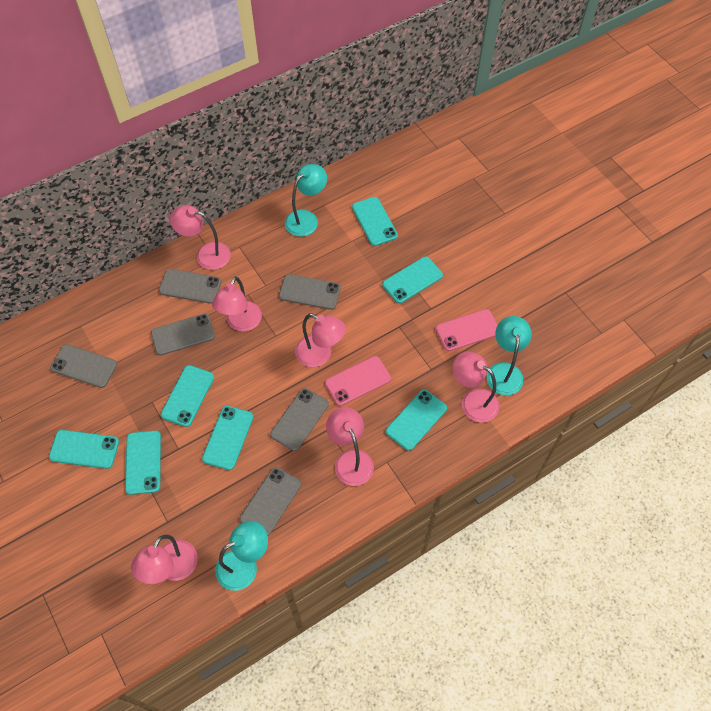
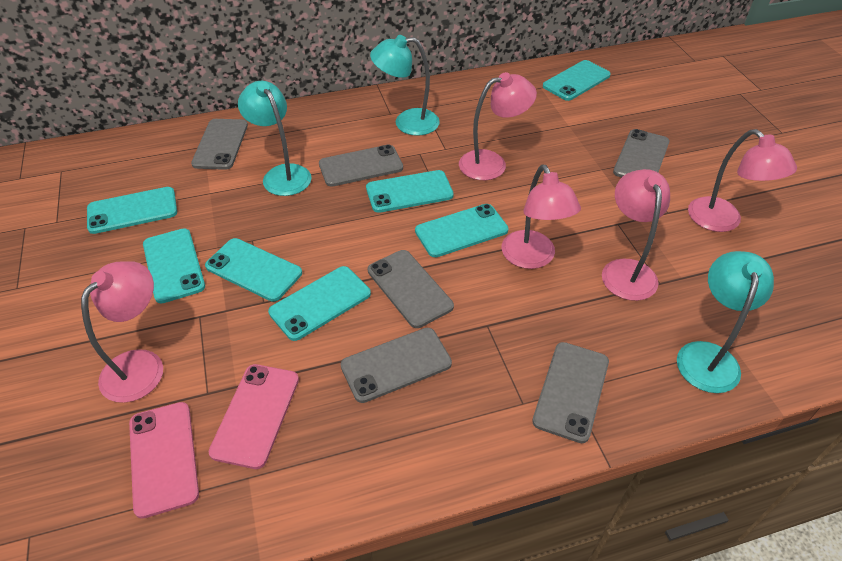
pink lamp: 6 -> 5

